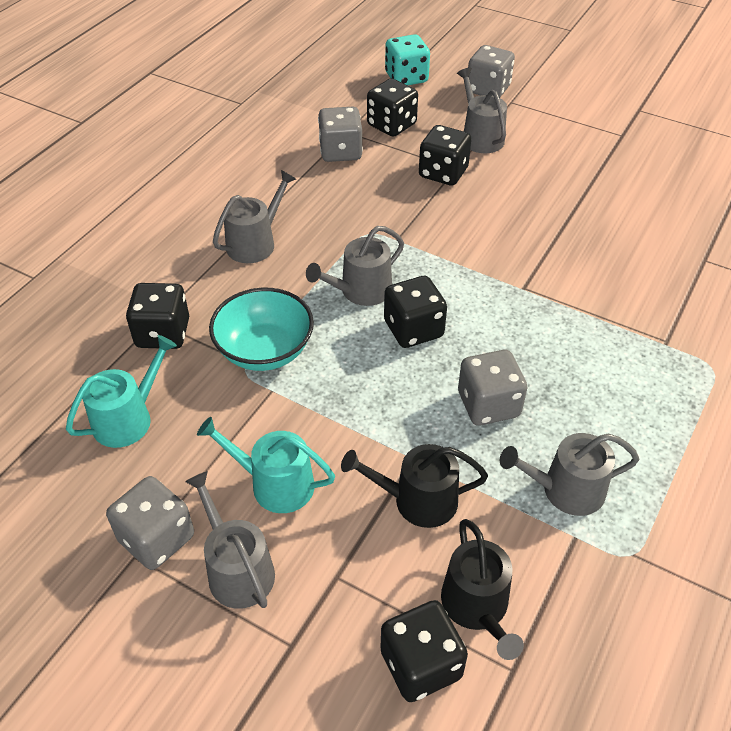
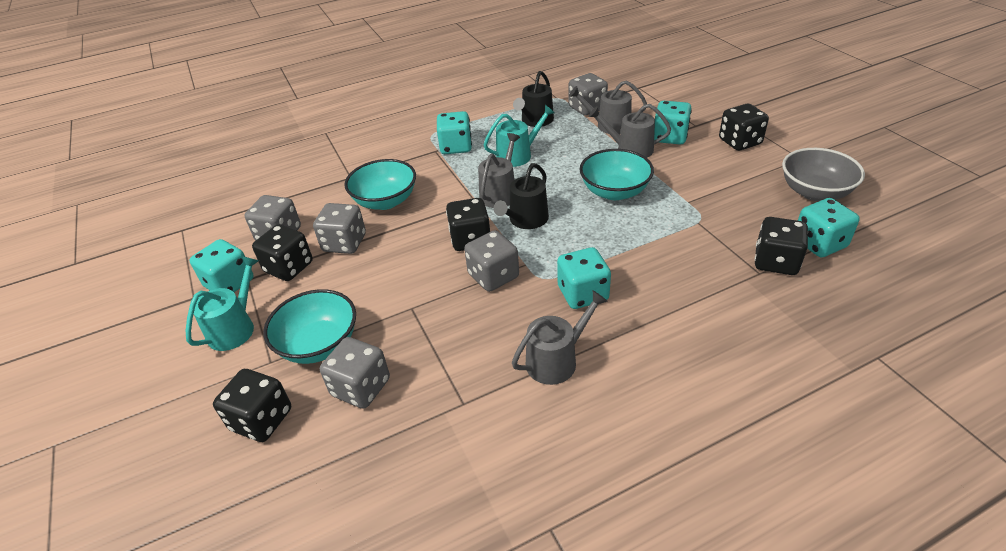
grey bowl: 0 -> 1
grey dice: 4 -> 5
grey watering can: 5 -> 4
turquoise bowl: 1 -> 3
turquoise dice: 1 -> 5

